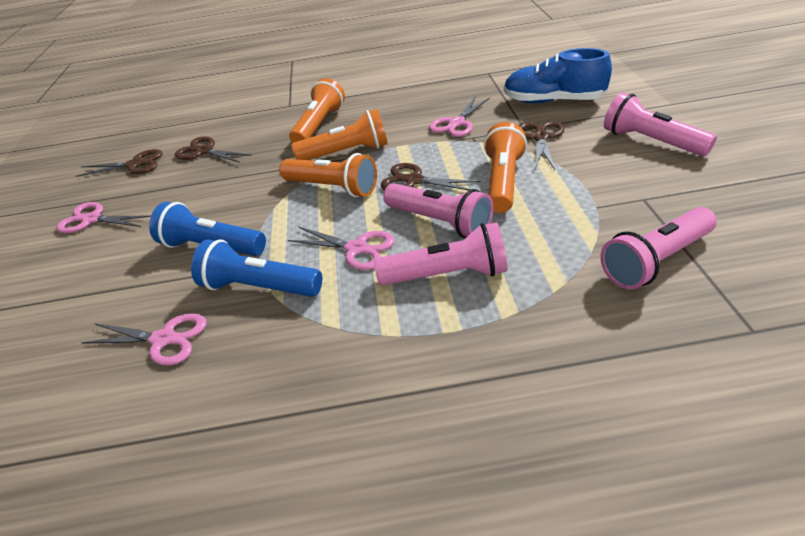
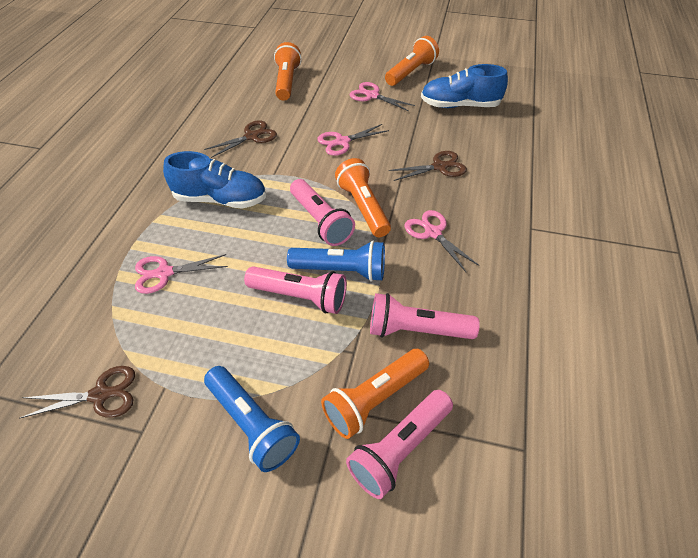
blue shoe: 1 -> 2
brown scissors: 4 -> 3

